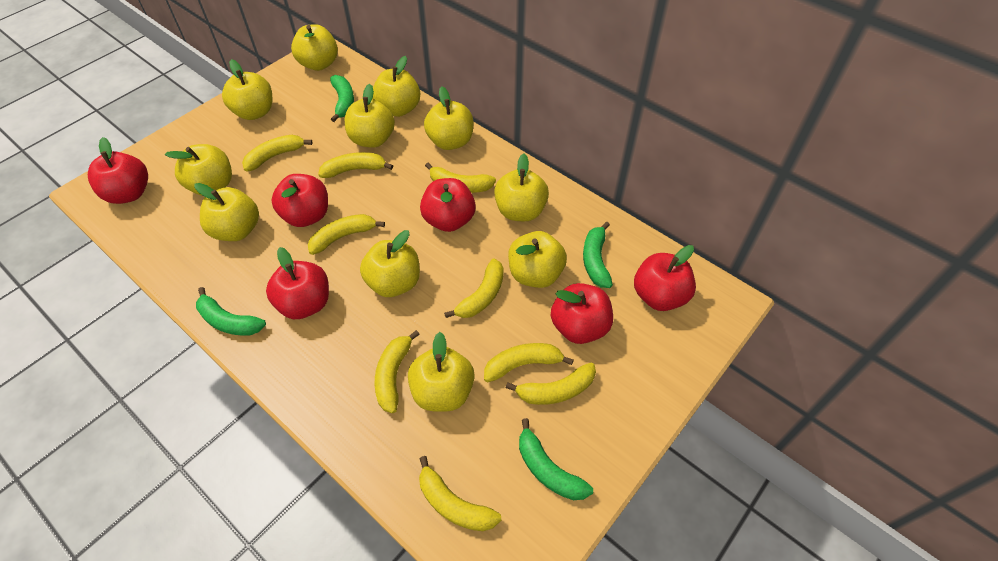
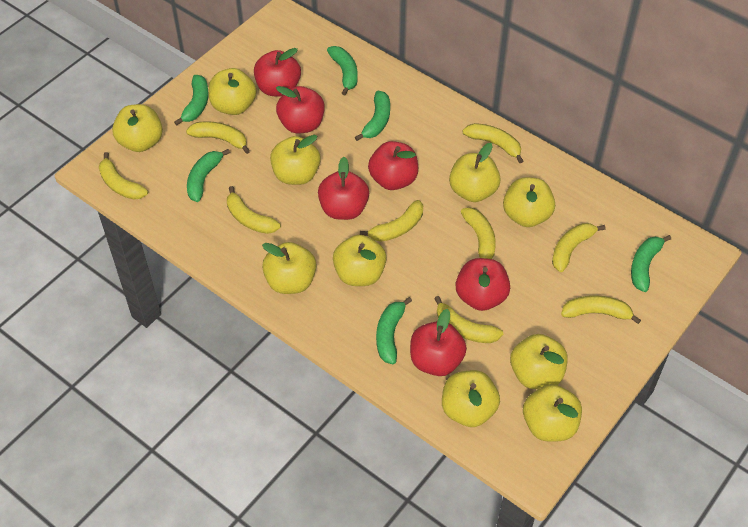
green banana: 4 -> 6
yellow apple: 11 -> 10

